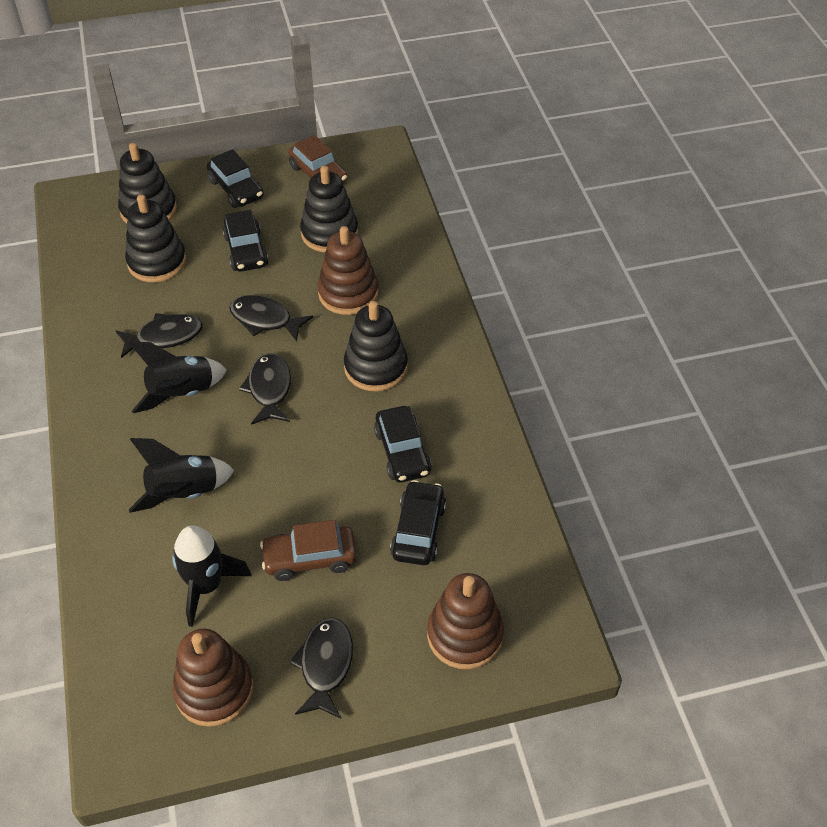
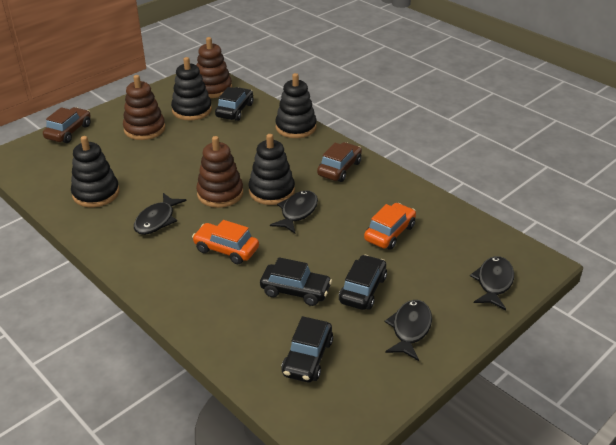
black rocket: 3 -> 0
orange car: 0 -> 2

